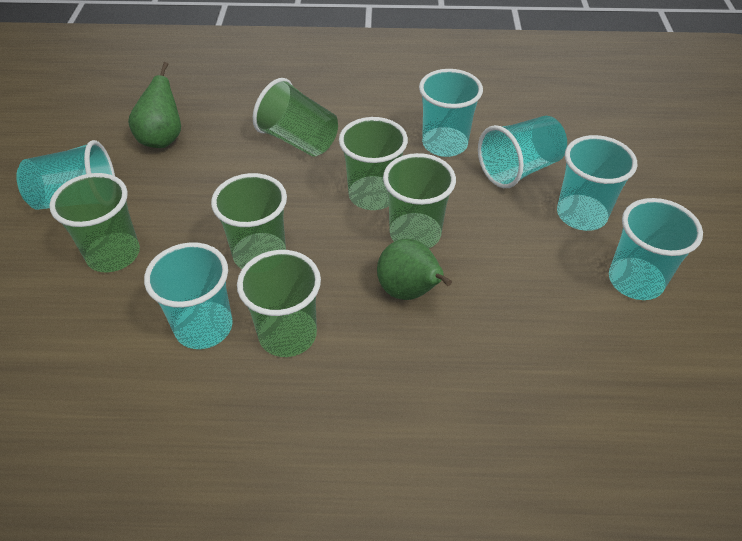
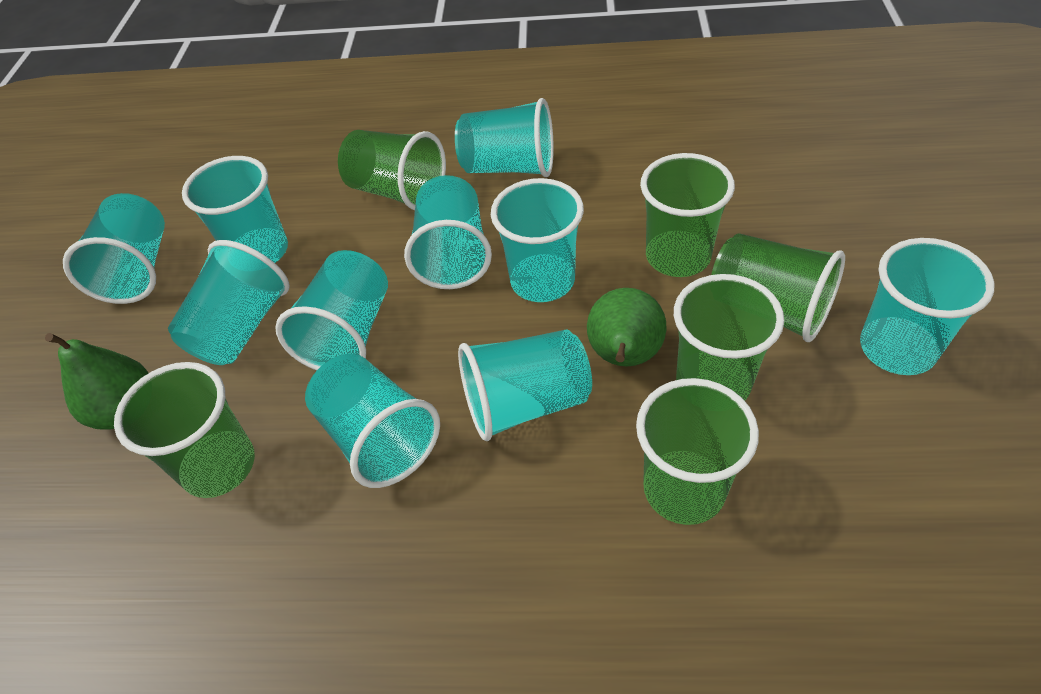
turquoise cup: 6 -> 10

